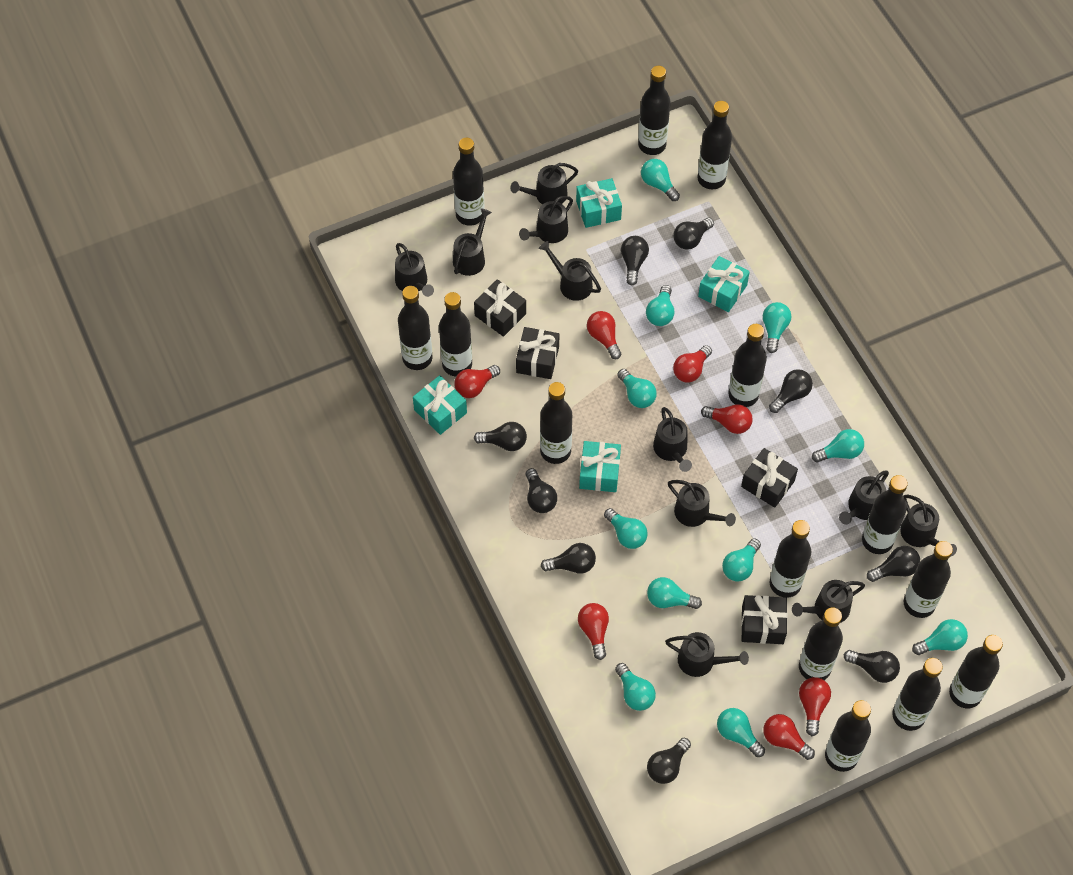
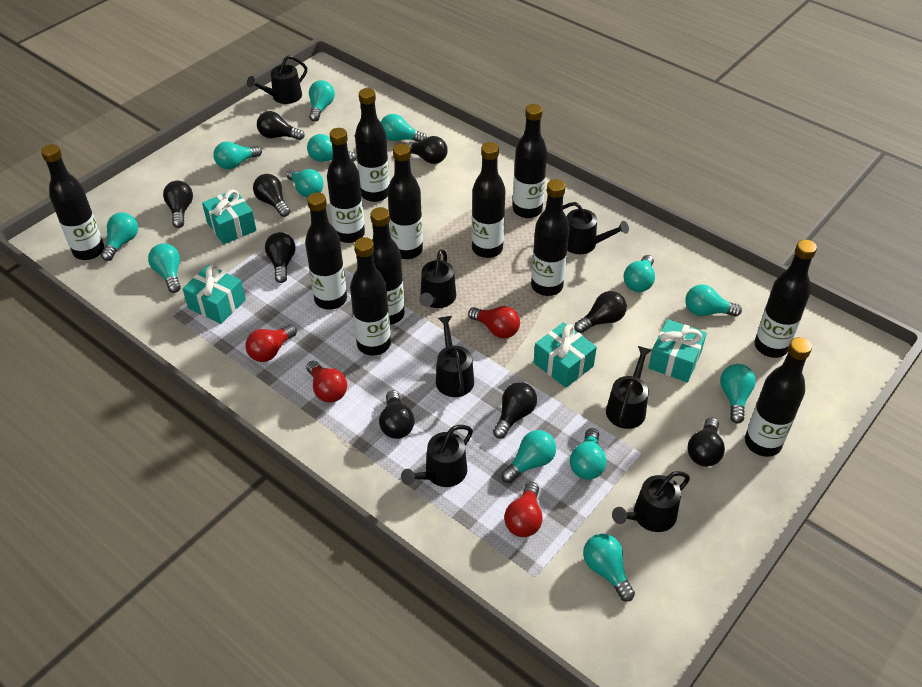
black bottle: 14 -> 12
black gift: 4 -> 0
black watering can: 11 -> 7
red light bulb: 7 -> 4
turquoise light bulb: 11 -> 13

